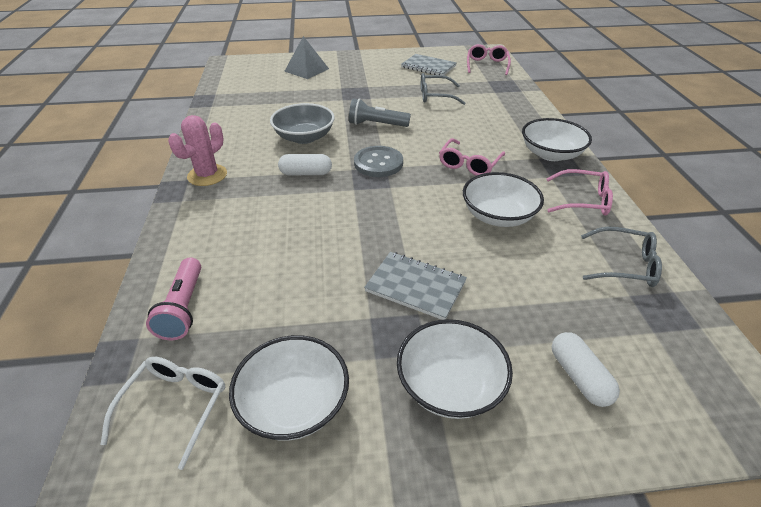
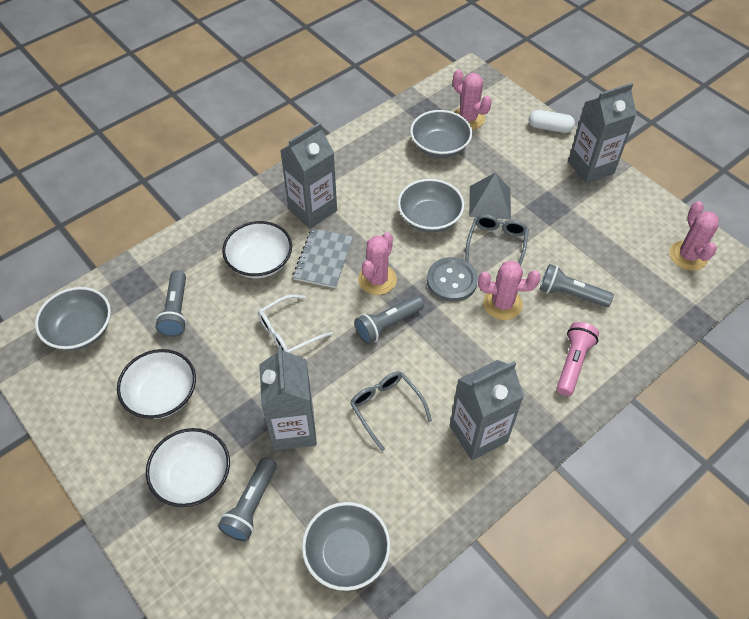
grey bowl: 1 -> 4
grey carton: 0 -> 4
grey flashlight: 1 -> 4
grey notebook: 2 -> 1
pink cactus: 1 -> 4
pink glasses: 3 -> 0
white bowl: 4 -> 3
white capsule: 2 -> 1

